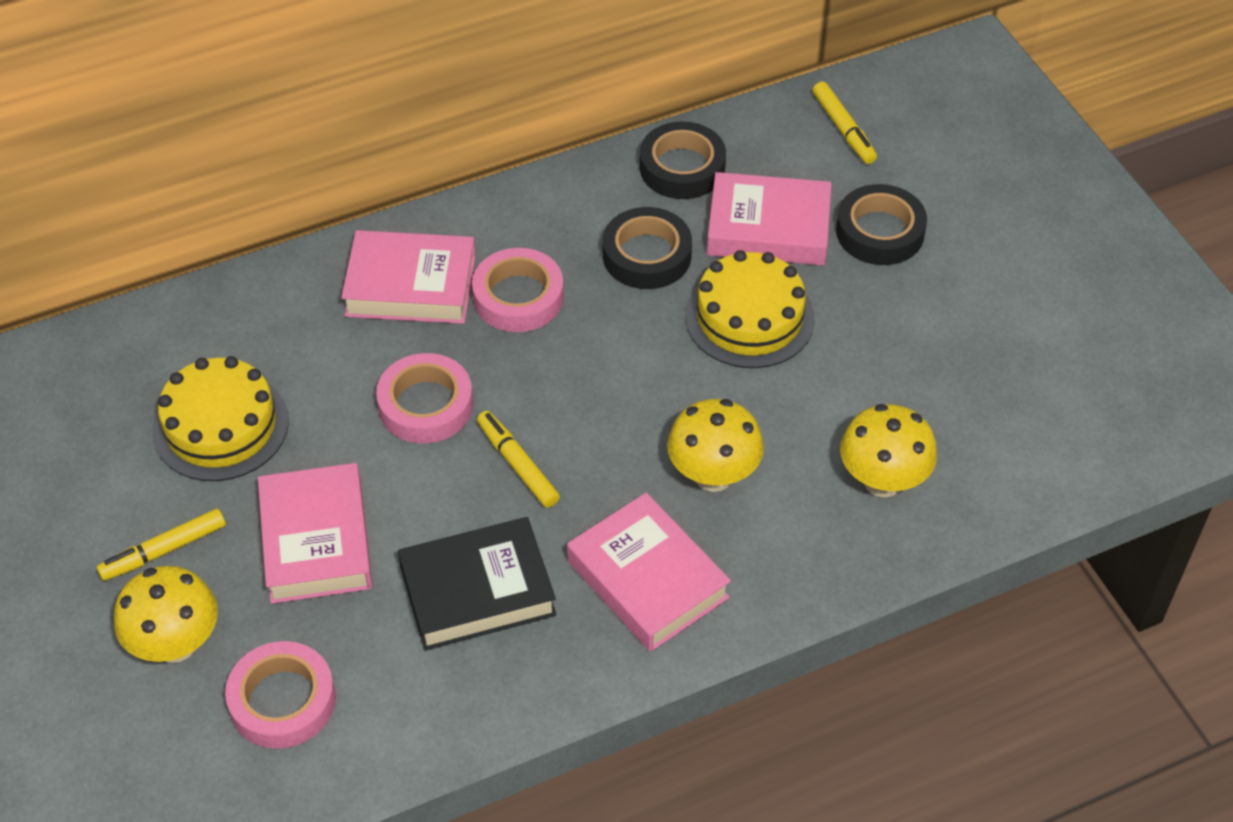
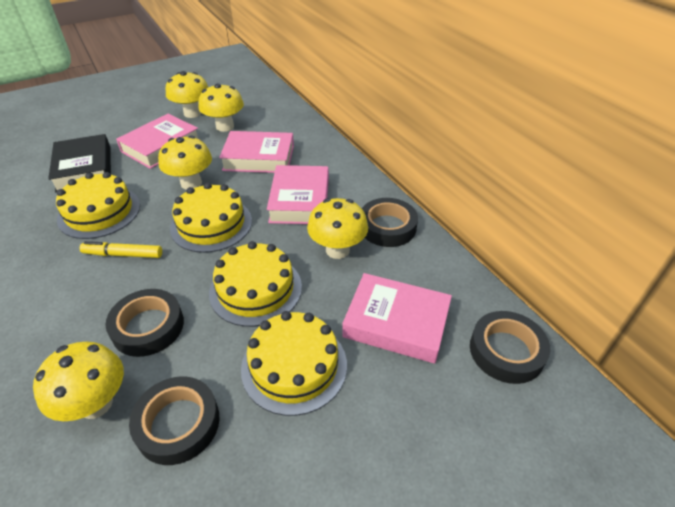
black tape: 3 -> 4
pink tape: 3 -> 0
yellow cake: 2 -> 4
yellow marker: 3 -> 1
yellow mushroom: 3 -> 5

